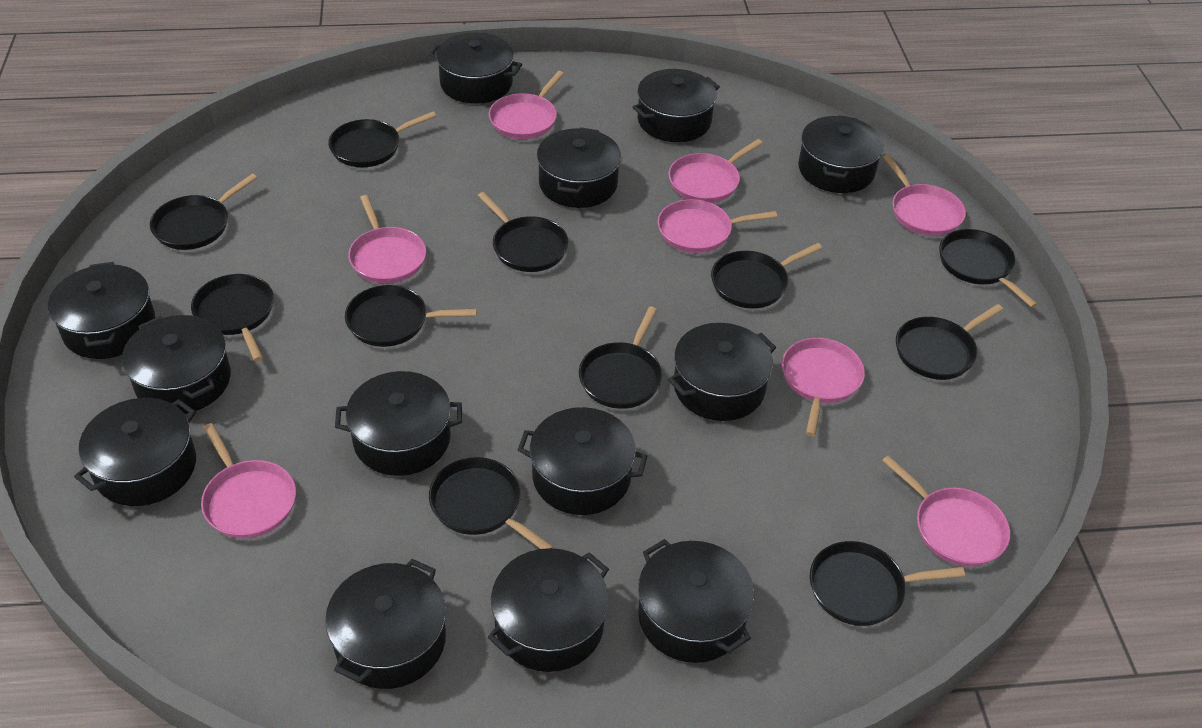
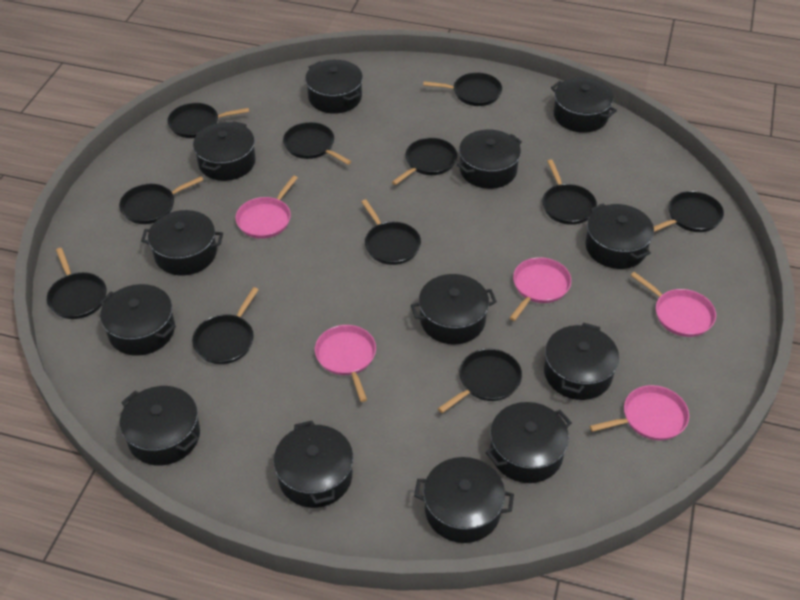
pink pan: 8 -> 5

